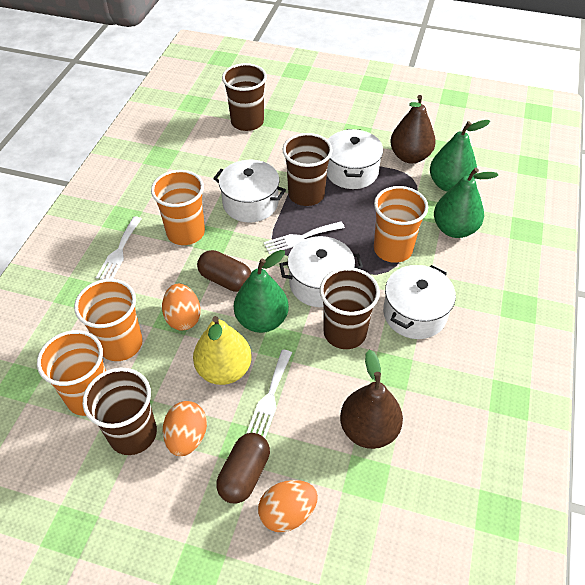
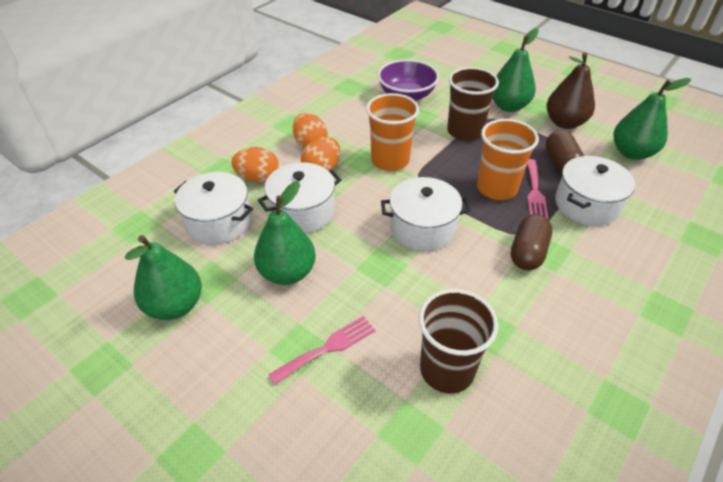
brown cup: 4 -> 2
brown pear: 2 -> 1
green pear: 3 -> 4
orange cup: 4 -> 2
pink fork: 0 -> 2
purple bowl: 0 -> 1
white fork: 3 -> 0
yellow pear: 1 -> 0

